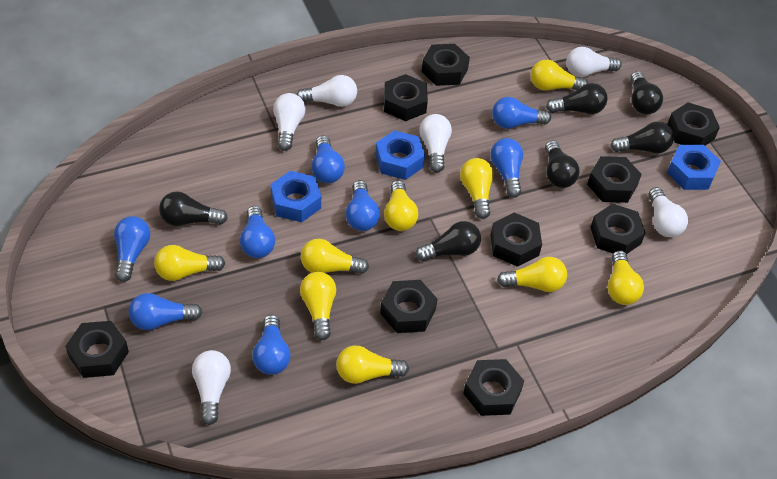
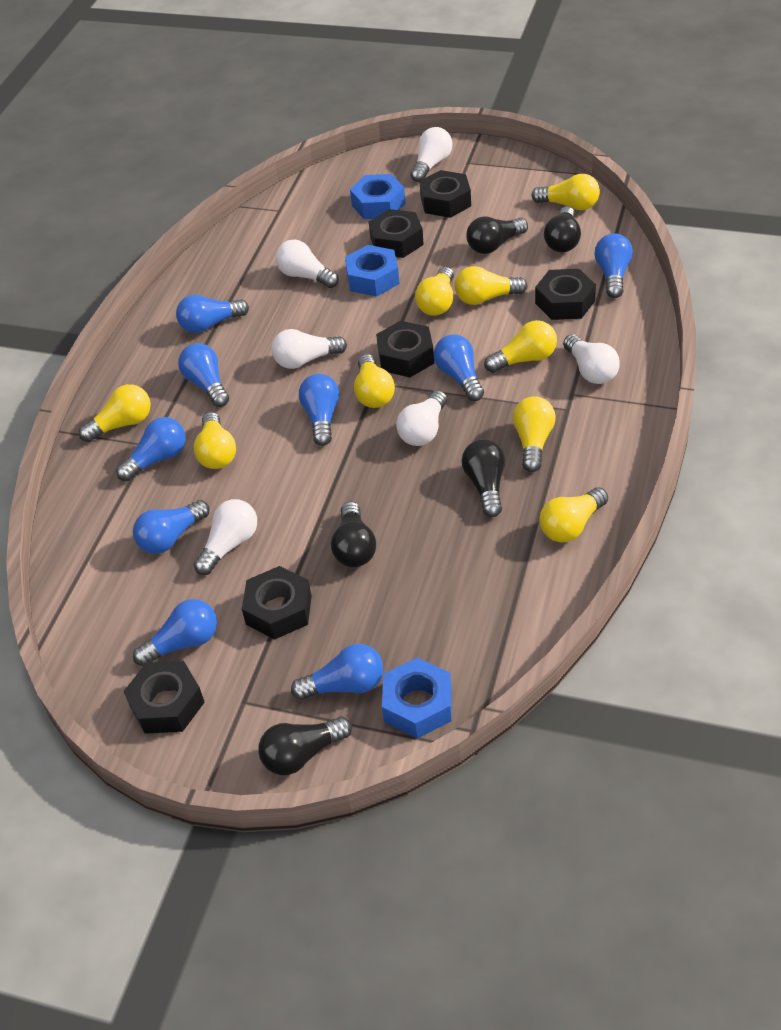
black light bulb: 6 -> 5
black nut: 9 -> 6
blue light bulb: 8 -> 9

